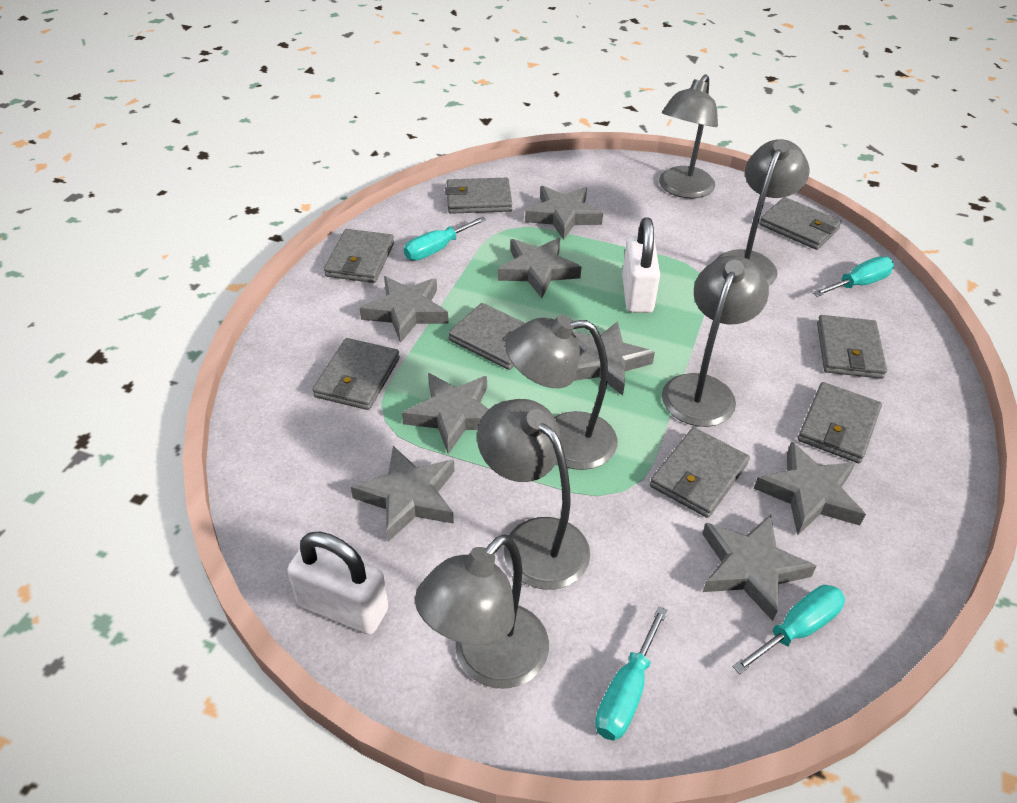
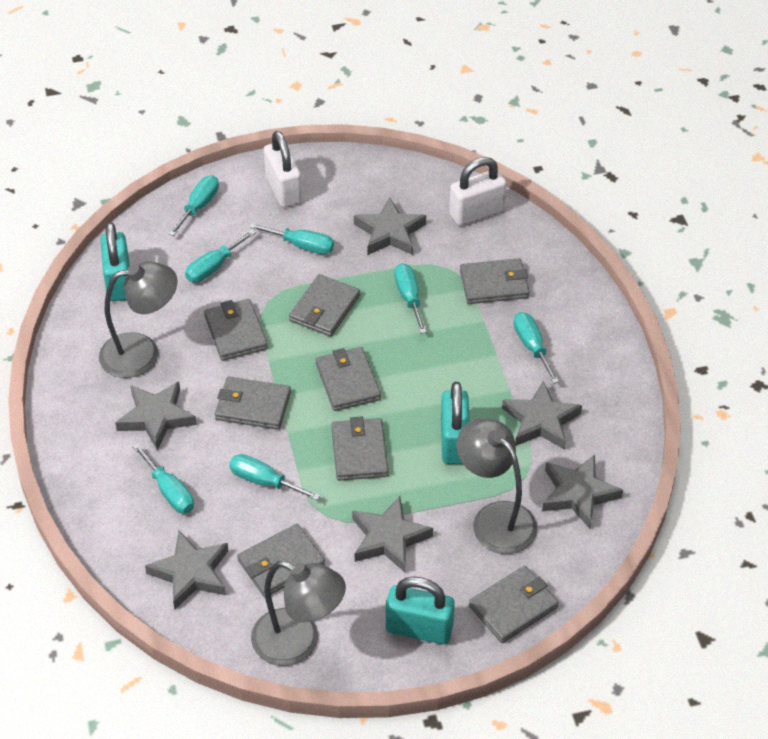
grey lamp: 6 -> 3
grey star: 8 -> 6
turquoise padlock: 0 -> 3
turquoise screwdriver: 4 -> 7

